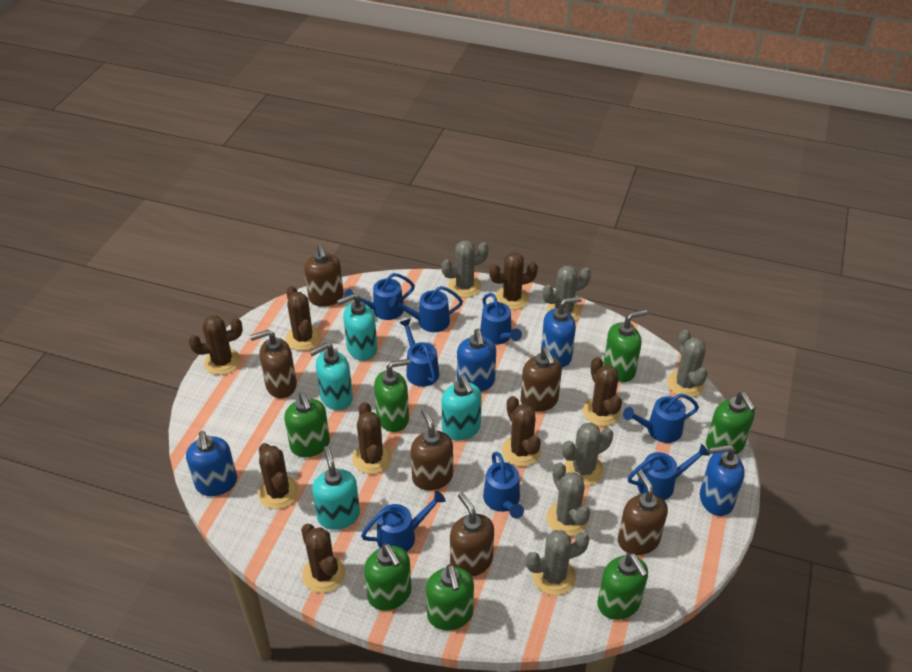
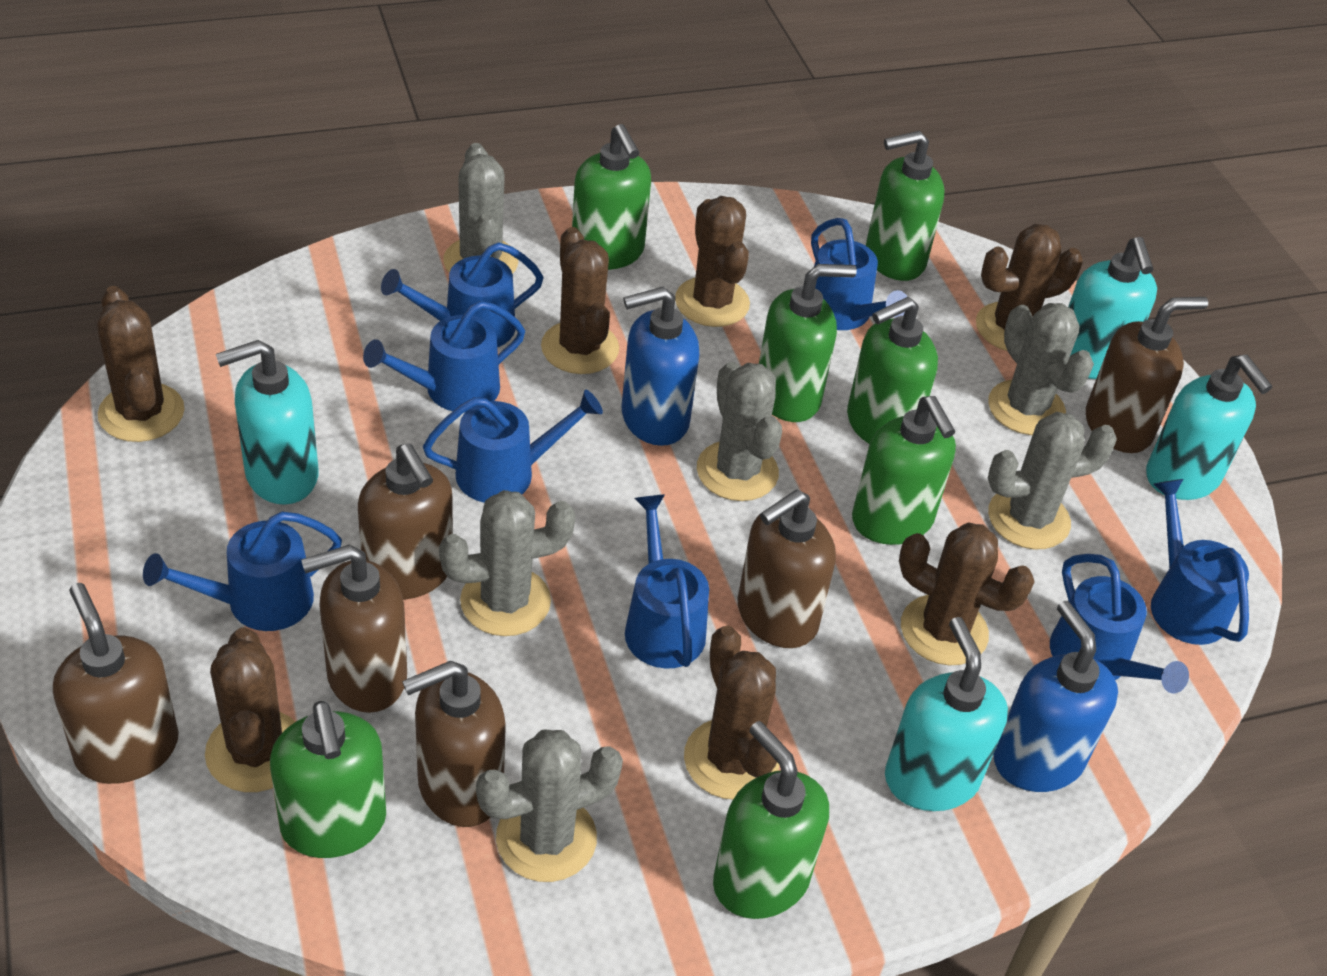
blue soap dispenser: 4 -> 2
brown cactus: 8 -> 7

